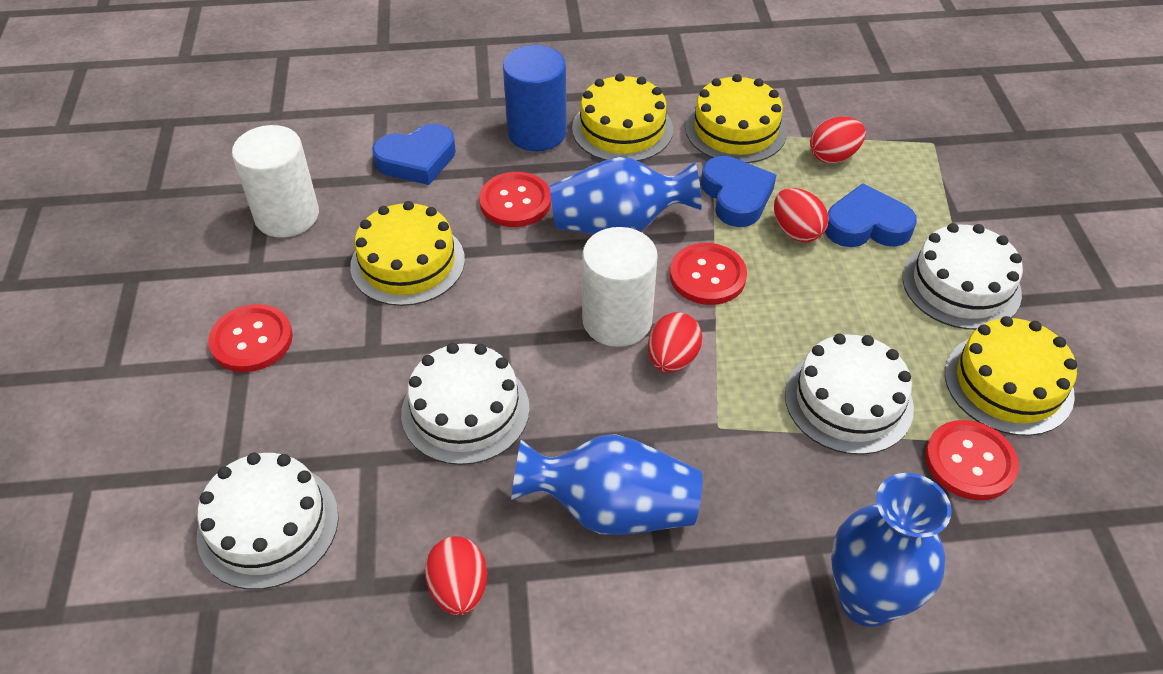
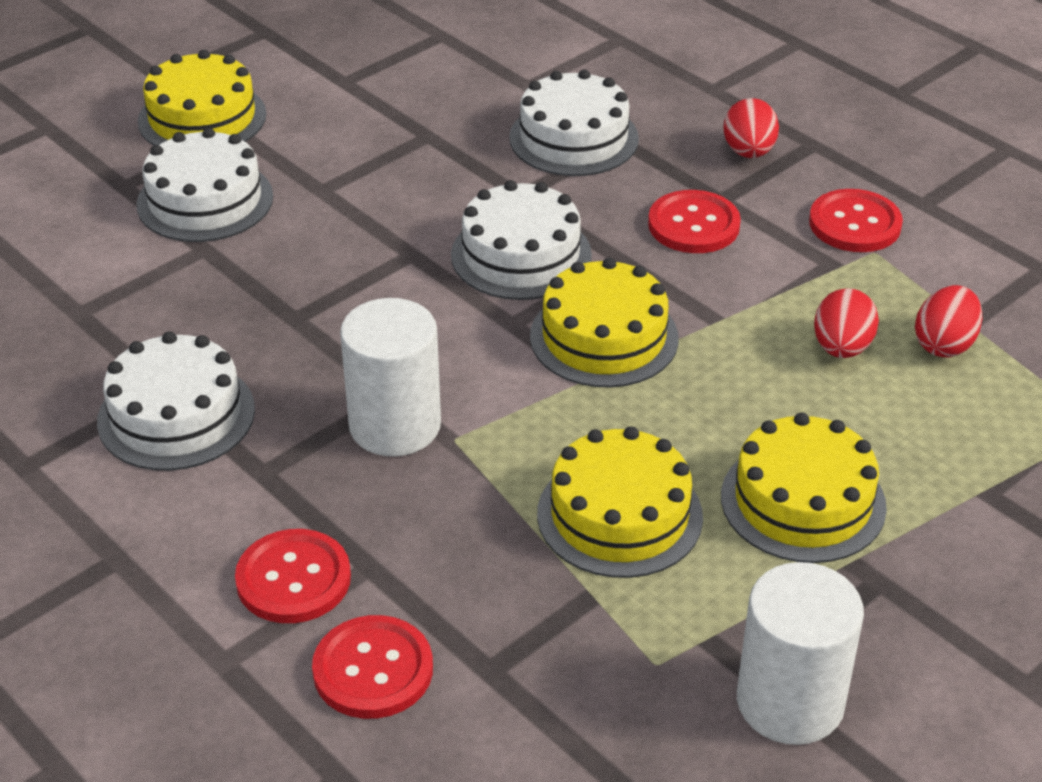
blue cylinder: 1 -> 0
blue heart: 3 -> 0
blue vase: 3 -> 0
red egg: 4 -> 3

